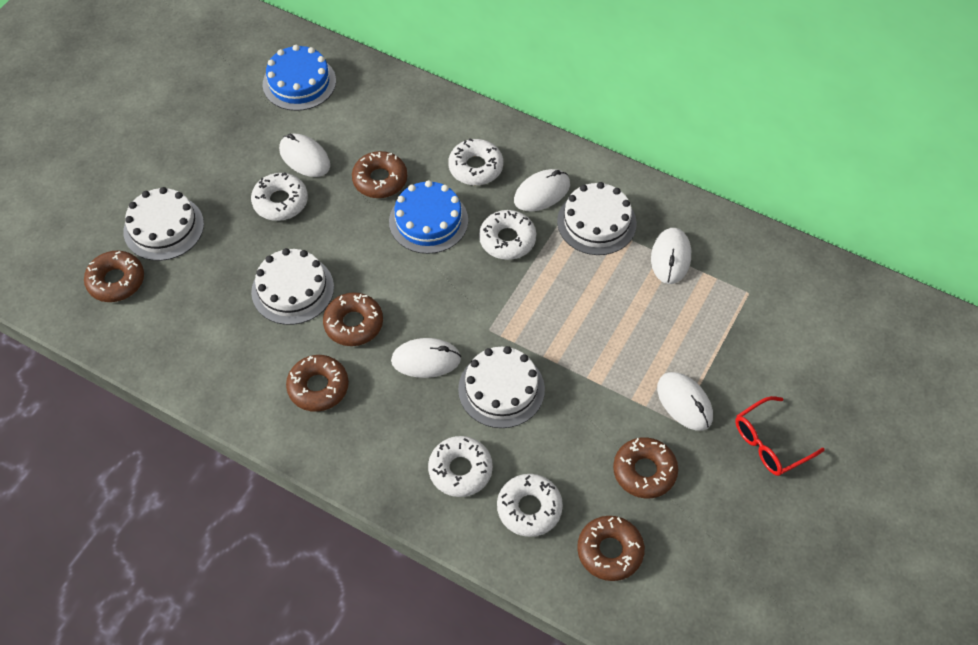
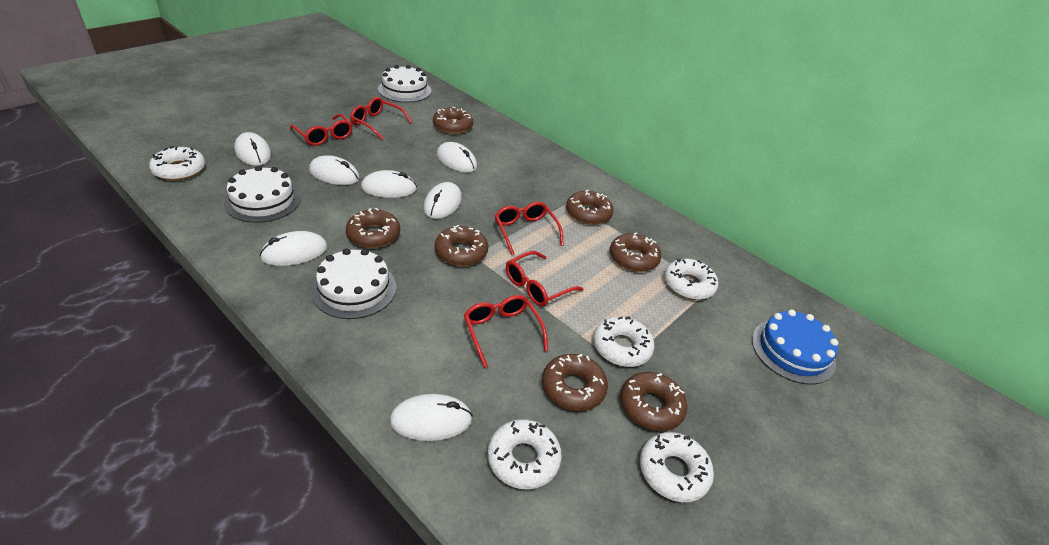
blue cake: 2 -> 1
brown donut: 6 -> 7
red glasses: 1 -> 5
white cake: 4 -> 3
white mouse: 5 -> 7

